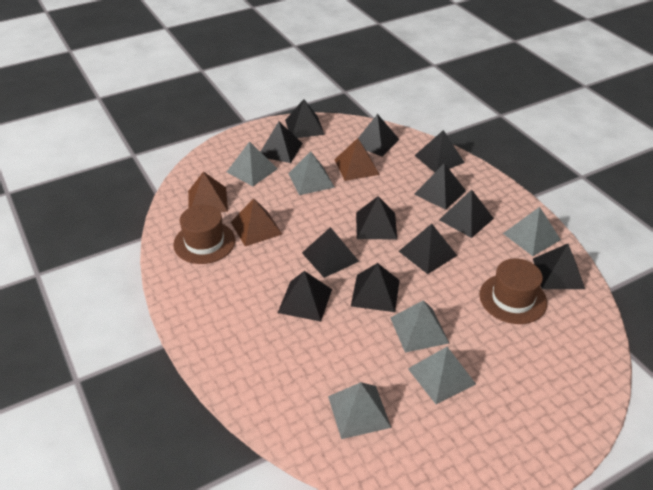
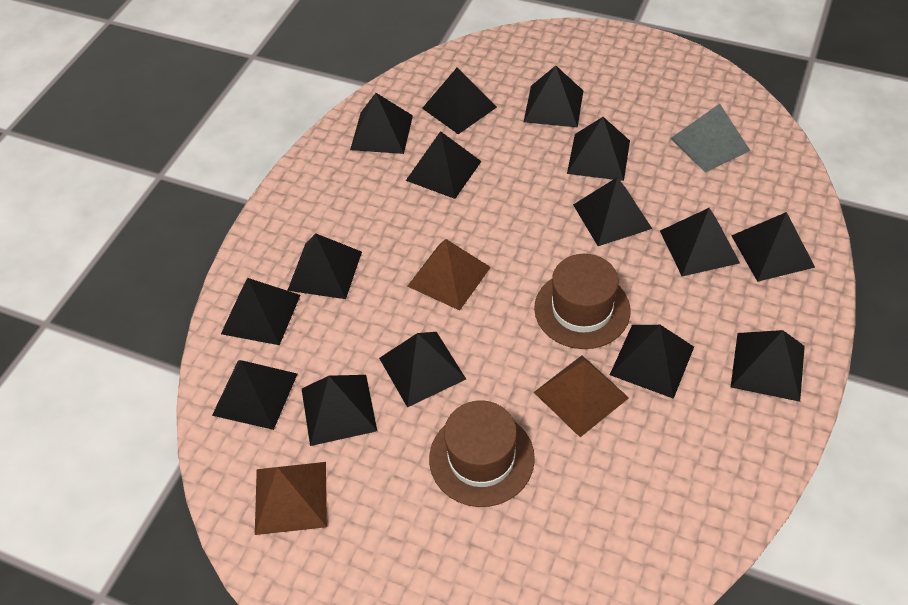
black pyramid: 12 -> 15
grey pyramid: 6 -> 1

